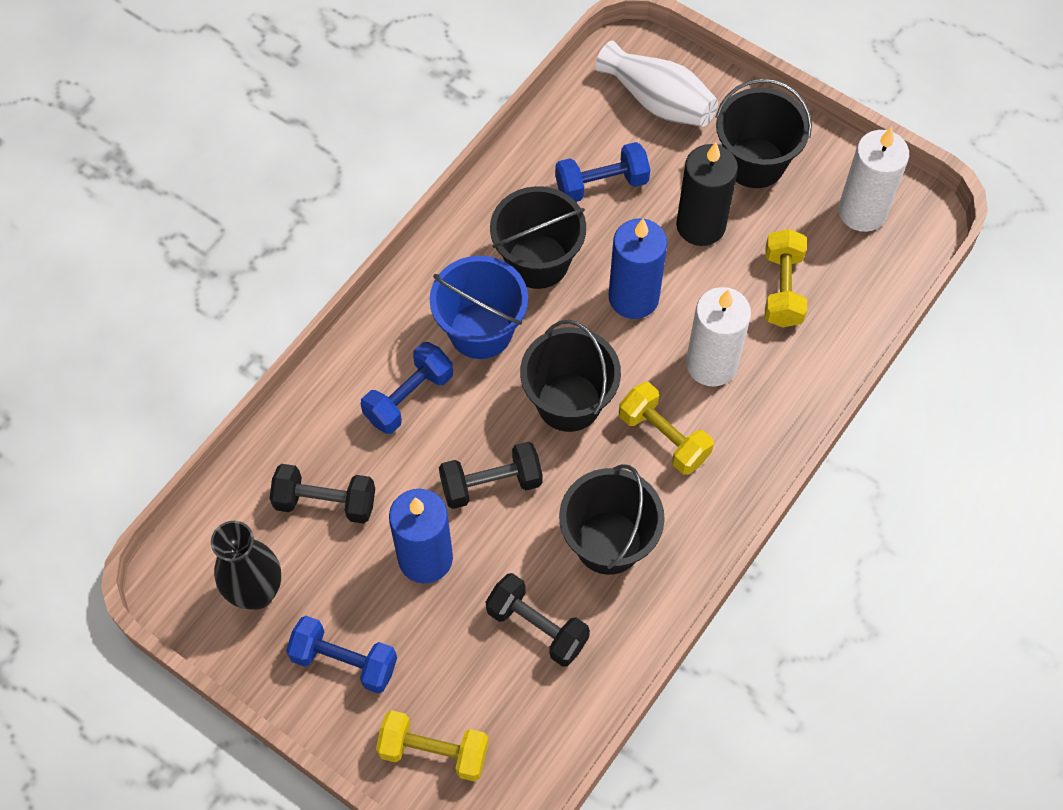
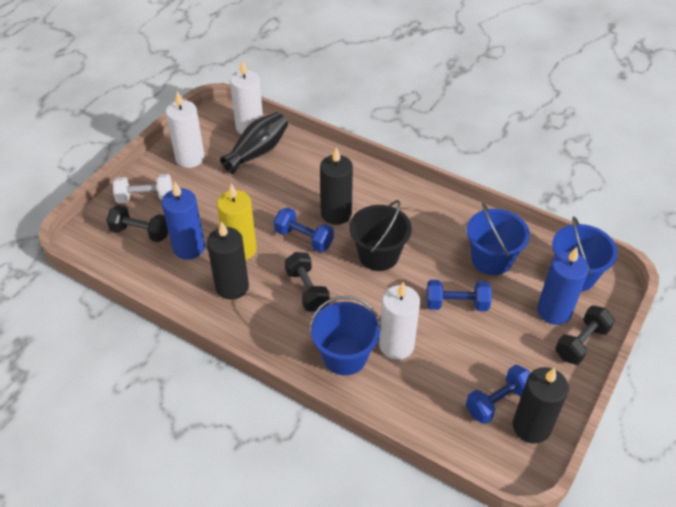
black bucket: 4 -> 1
black candle: 1 -> 3
blue bucket: 1 -> 3
white candle: 2 -> 3
white dumbbell: 0 -> 1
white vase: 1 -> 0
yellow candle: 0 -> 1
yellow dumbbell: 3 -> 0

